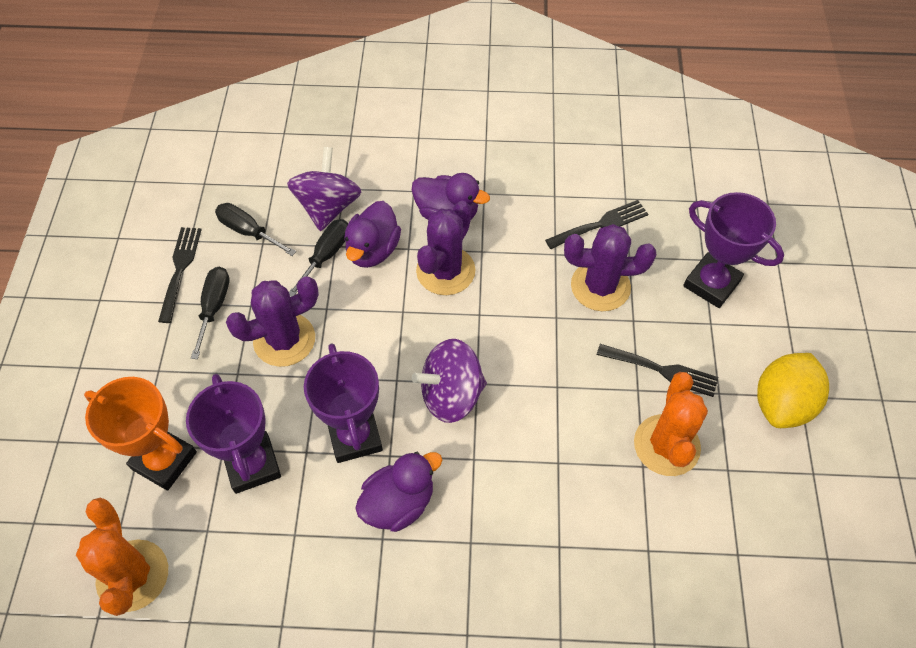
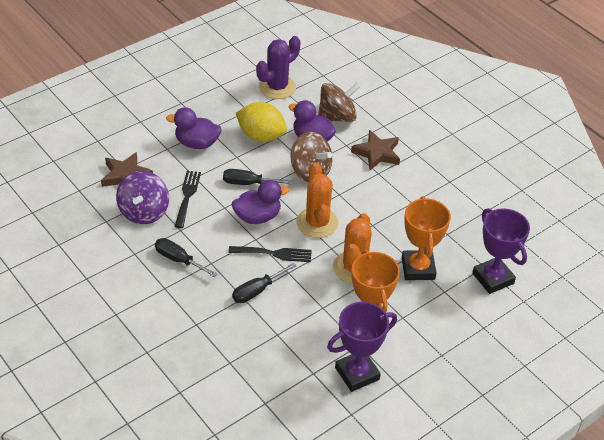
black fork: 3 -> 2
brown spinning top: 0 -> 2
brown star: 0 -> 2
orange trophy: 1 -> 2
purple cactus: 3 -> 1
purple spinning top: 2 -> 1
purple trophy: 3 -> 2

